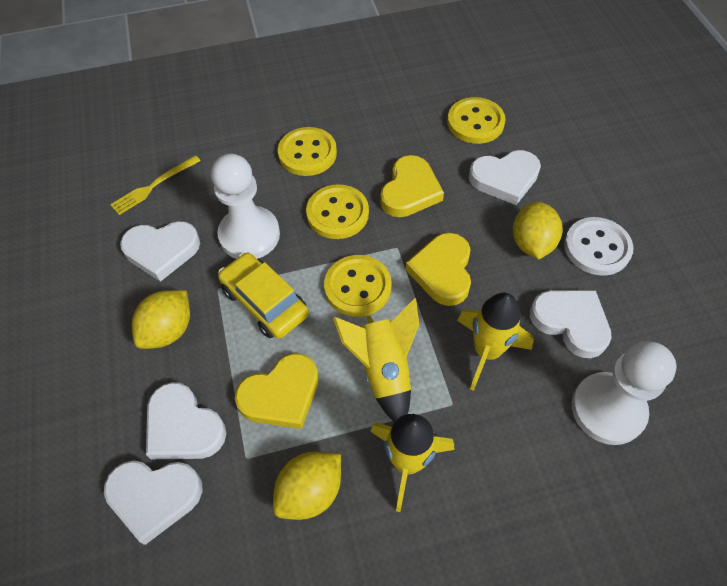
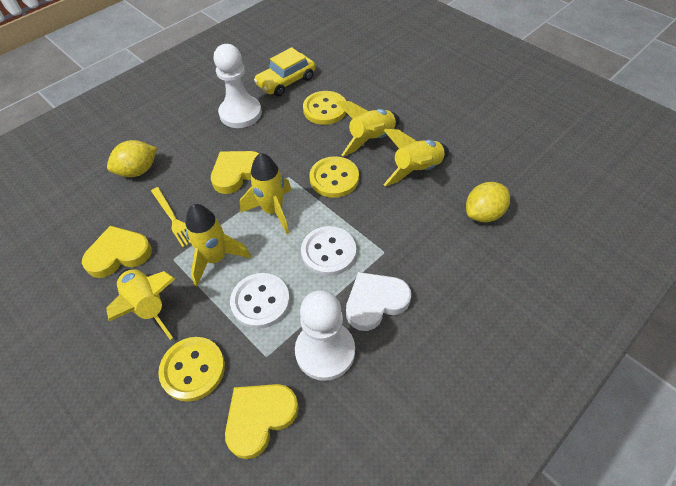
white button: 1 -> 2
white heart: 5 -> 1
yellow button: 4 -> 3
yellow lemon: 3 -> 2
yellow rocket: 3 -> 5

